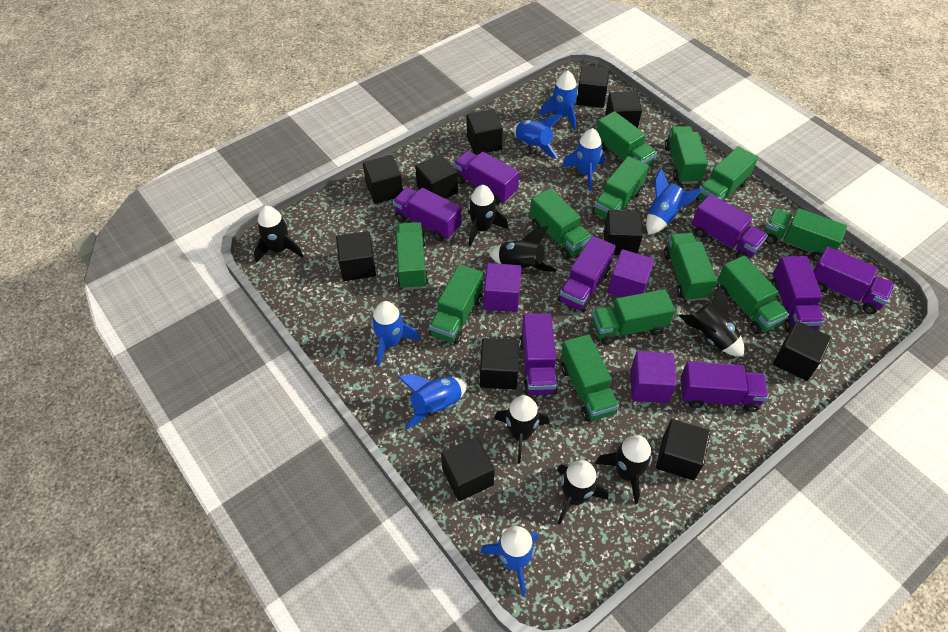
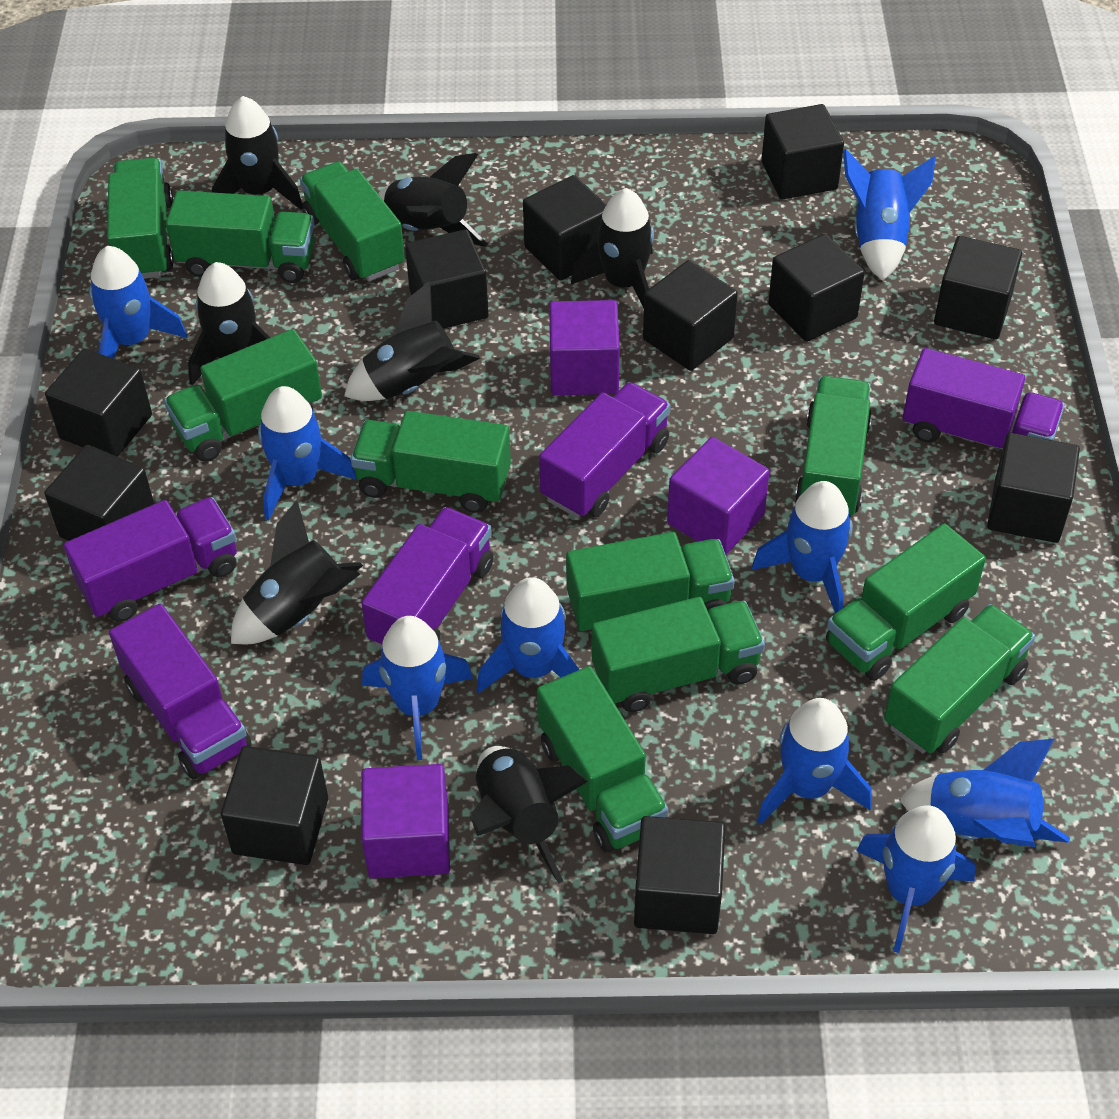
blue rocket: 7 -> 9
green truck: 12 -> 11
purple truck: 8 -> 5

